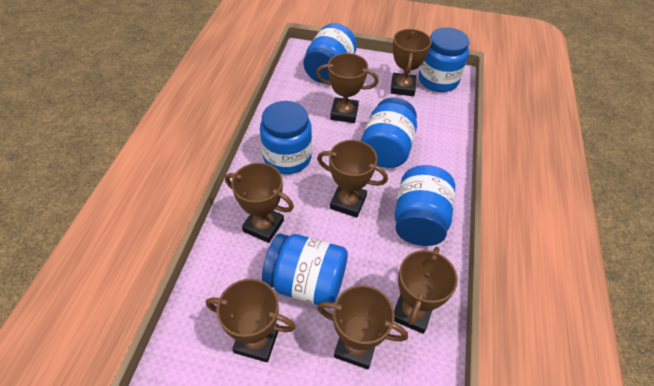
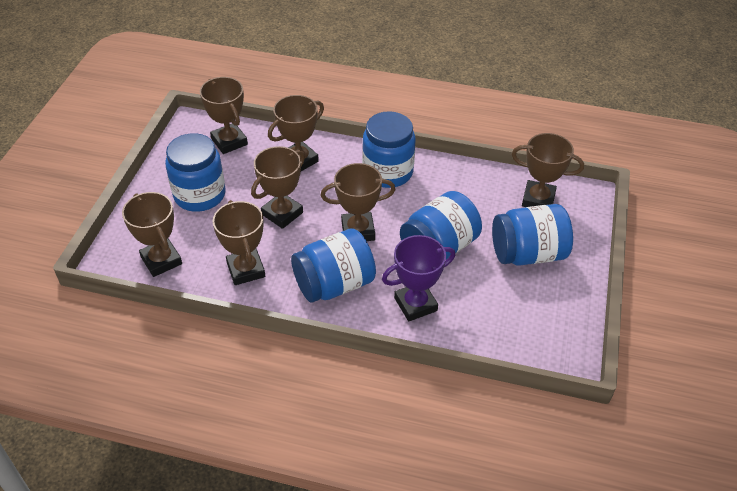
blue jar: 6 -> 5
purple trophy: 0 -> 1

